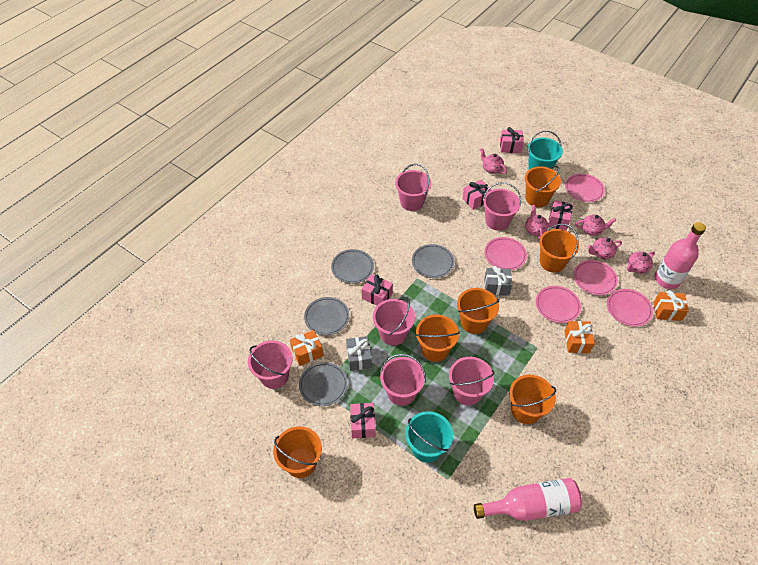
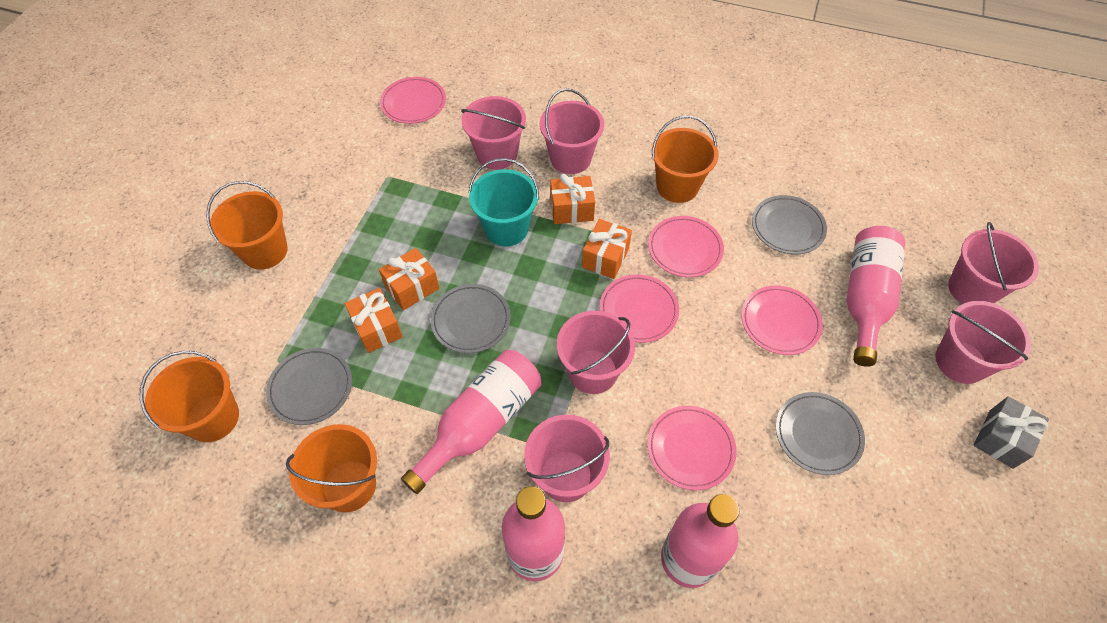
grey gift: 2 -> 1
orange bucket: 6 -> 4
orange gift: 3 -> 4
pink bottle: 2 -> 4
pink gift: 5 -> 0
pink teapot: 5 -> 0
turquoise bucket: 2 -> 1

